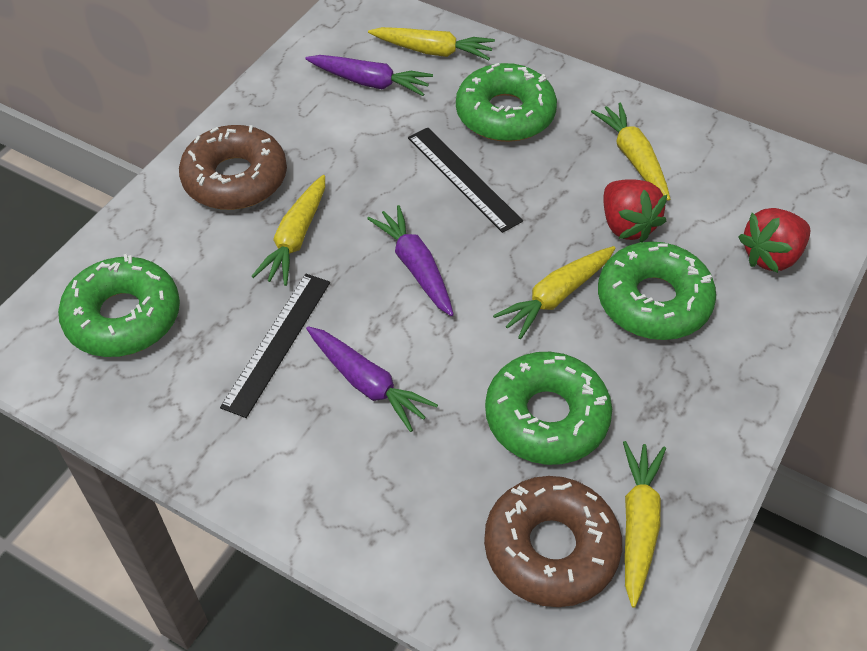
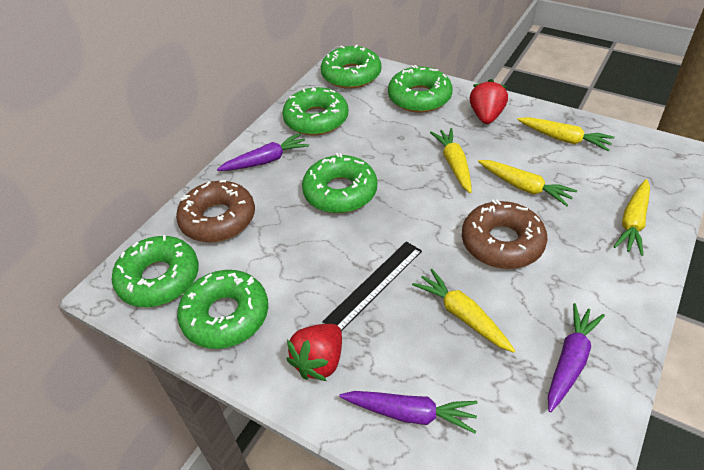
black ruler: 2 -> 1
green donut: 4 -> 6

